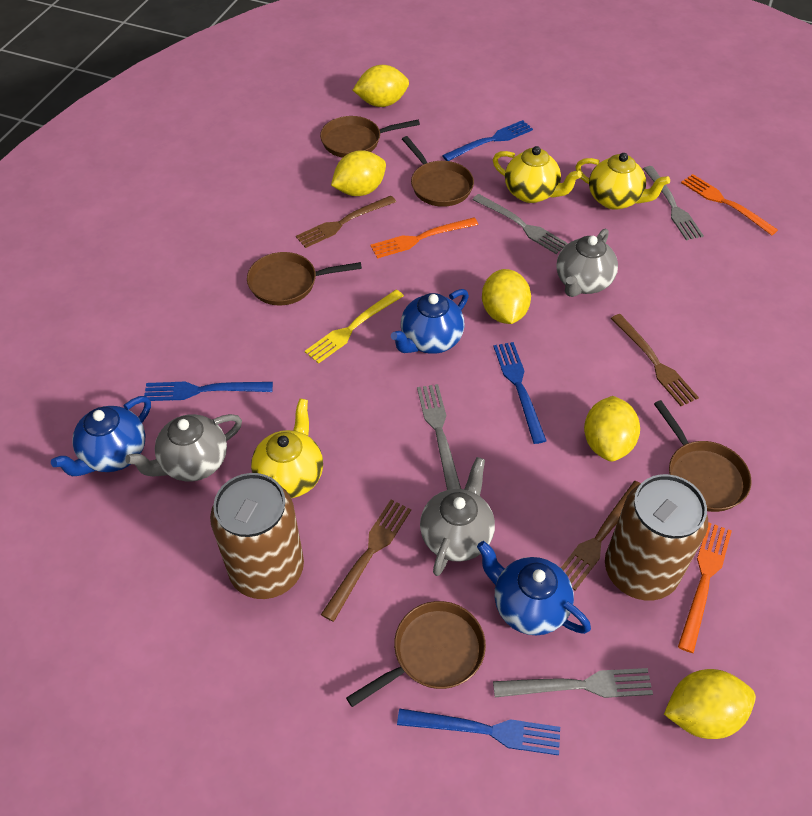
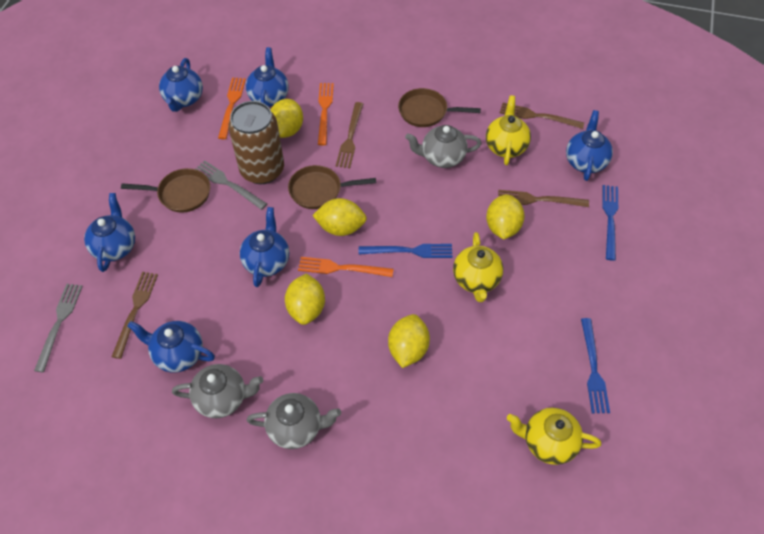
blue fork: 4 -> 3
blue teapot: 3 -> 6
brown can: 2 -> 1
brown pan: 5 -> 3
grey fork: 4 -> 2
yellow fork: 1 -> 0

